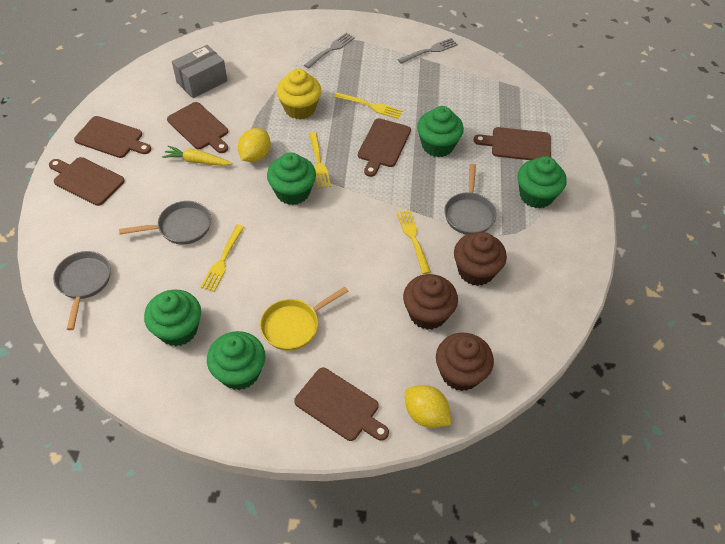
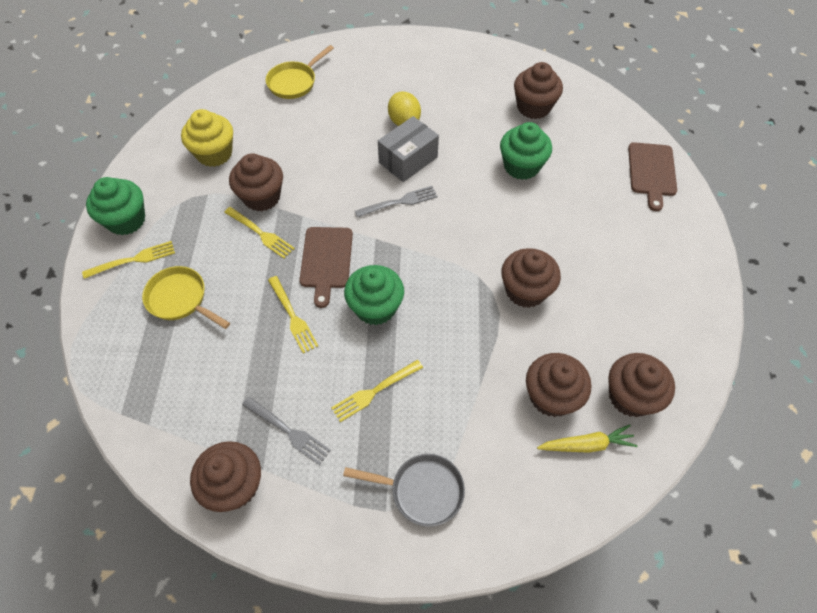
brown cupcake: 3 -> 6
brown cutting board: 6 -> 2
green cupcake: 5 -> 3
grey pan: 3 -> 1
yellow lemon: 2 -> 1
yellow pan: 1 -> 2

